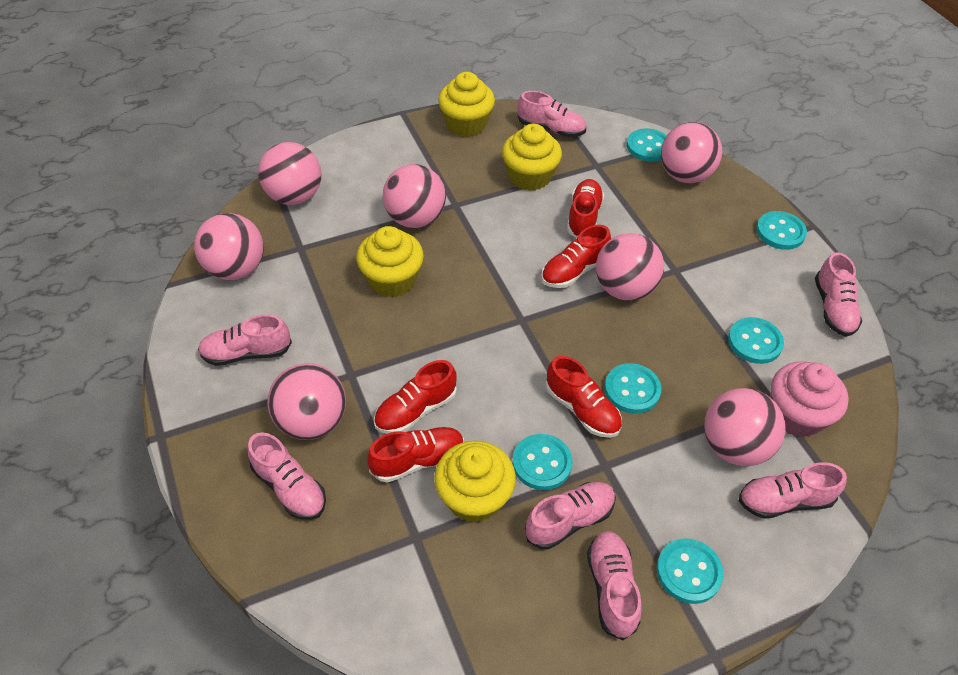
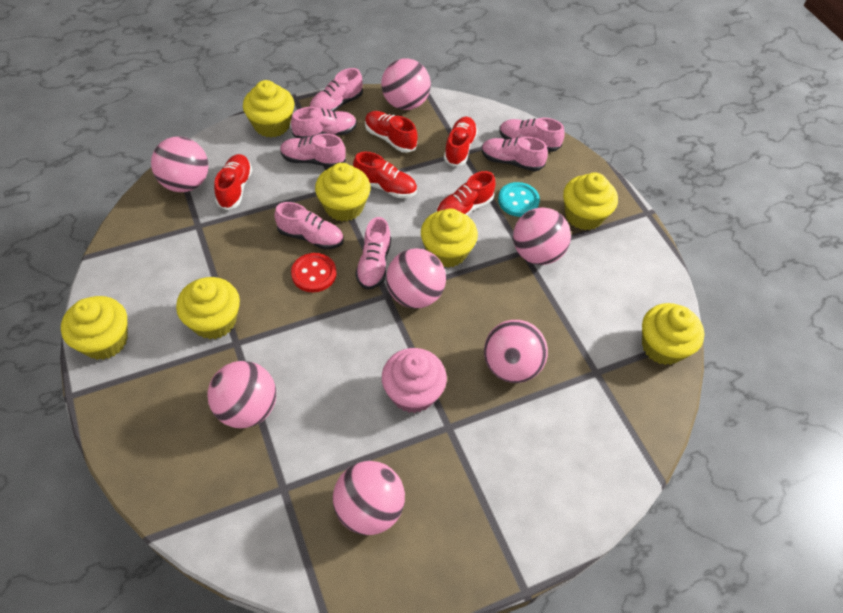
red button: 0 -> 1
turquoise button: 6 -> 1
yellow cupcake: 4 -> 7

